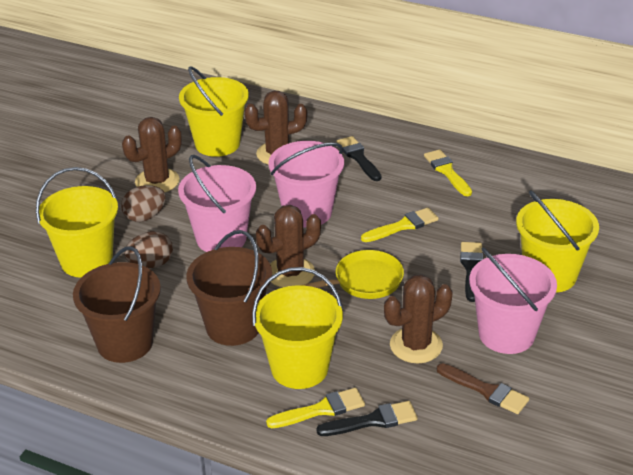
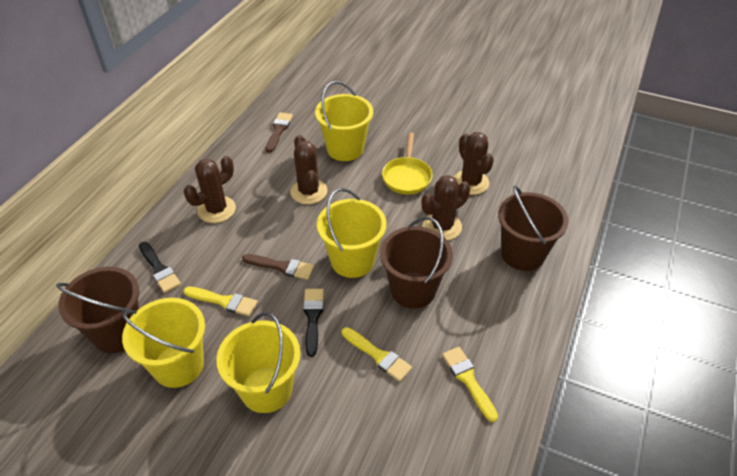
black brush: 3 -> 2
brown brush: 1 -> 2
brown bucket: 2 -> 3
brown egg: 2 -> 0
pink bucket: 3 -> 0

